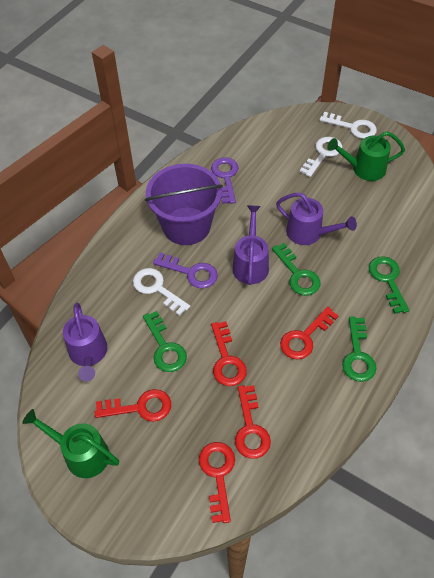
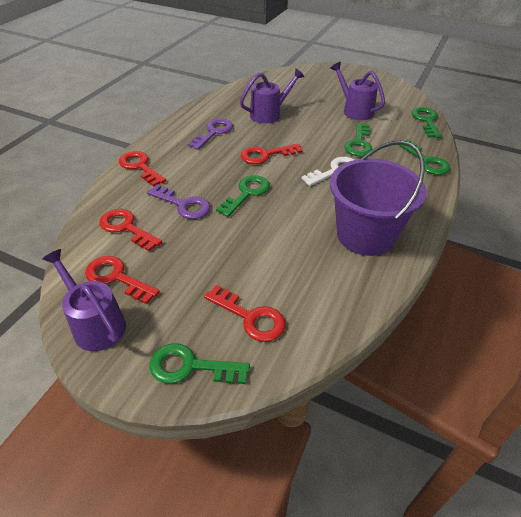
green key: 4 -> 5
green watering can: 2 -> 0
white key: 3 -> 1

